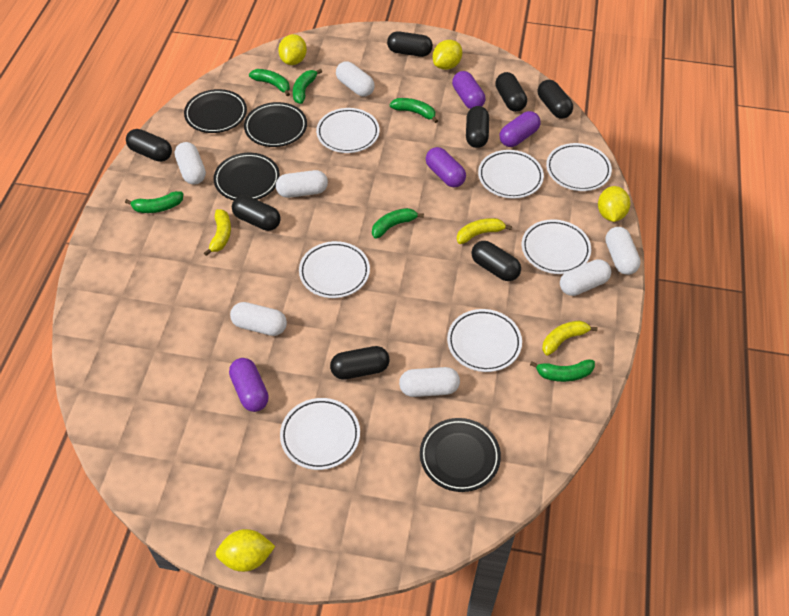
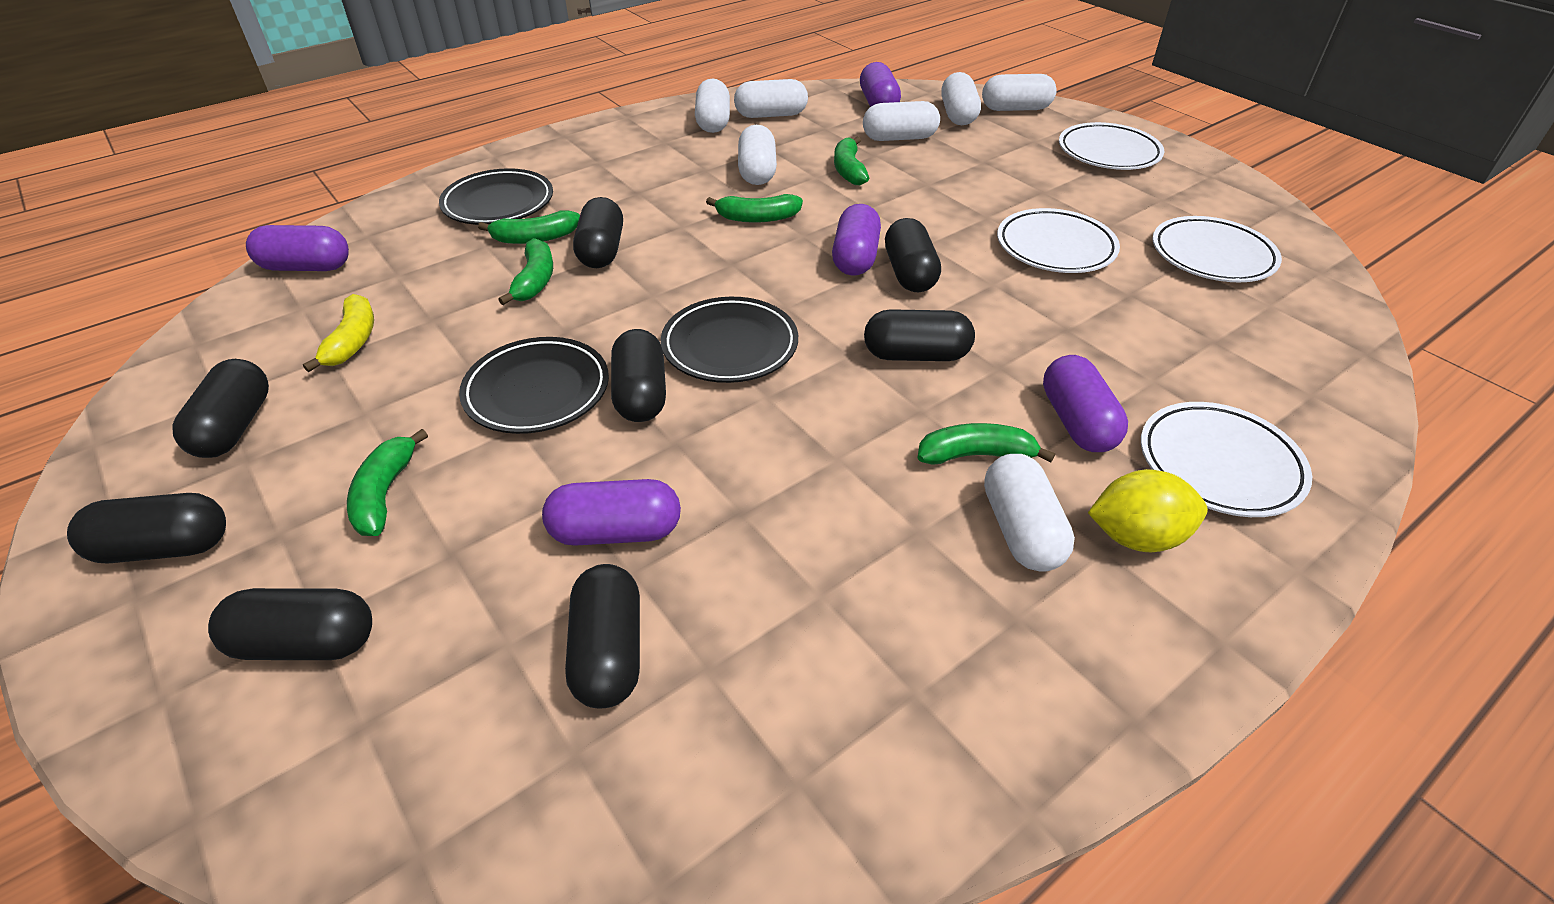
black plate: 4 -> 3
purple capsule: 4 -> 5
white plate: 7 -> 4
yellow banana: 3 -> 1
yellow lemon: 4 -> 1

